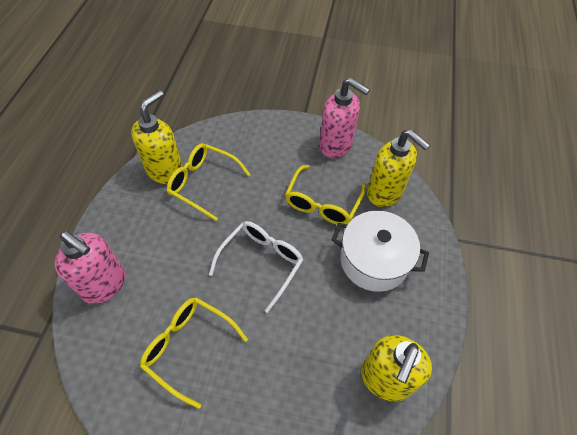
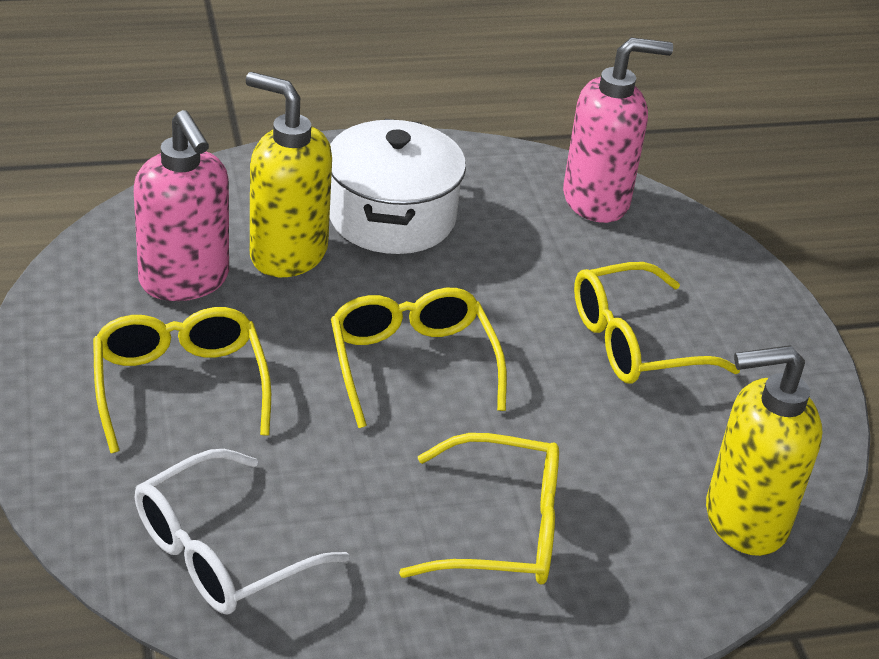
yellow glasses: 3 -> 4
yellow soap dispenser: 3 -> 2

